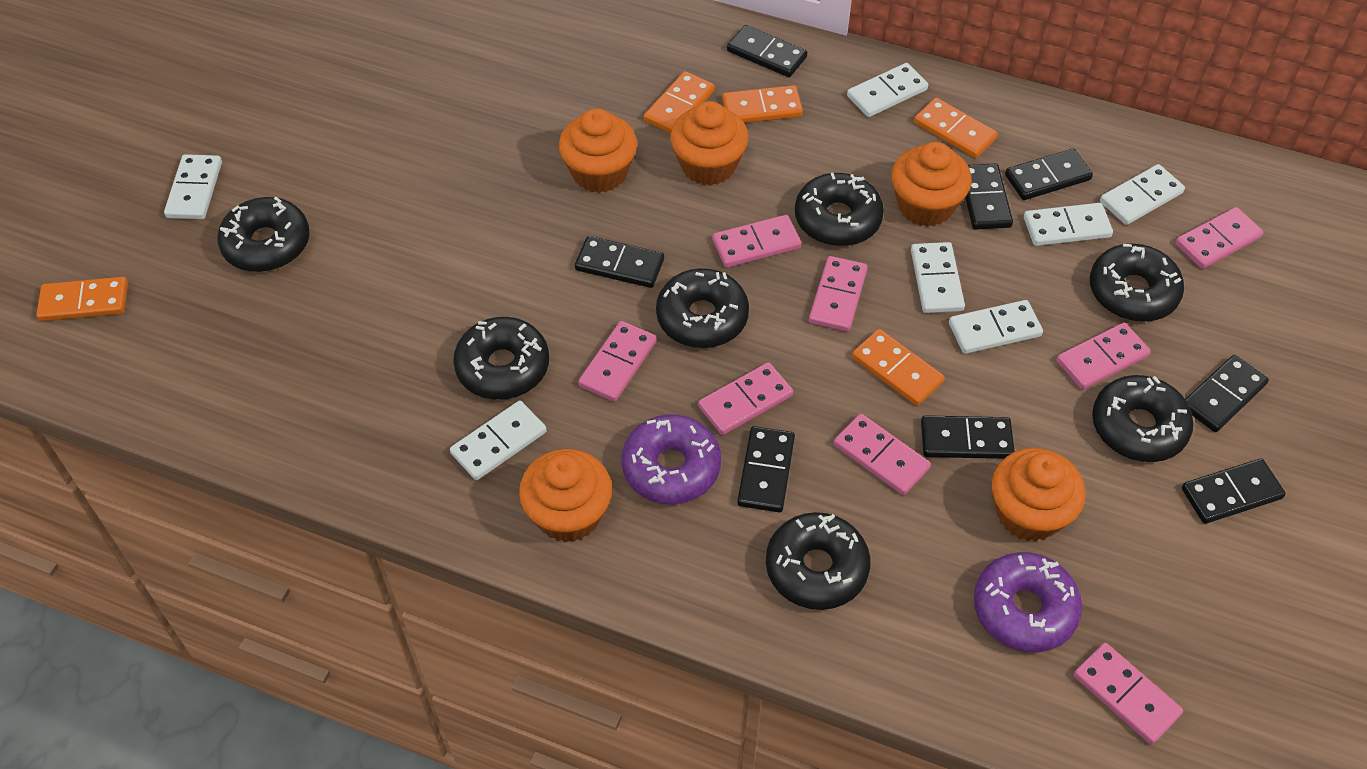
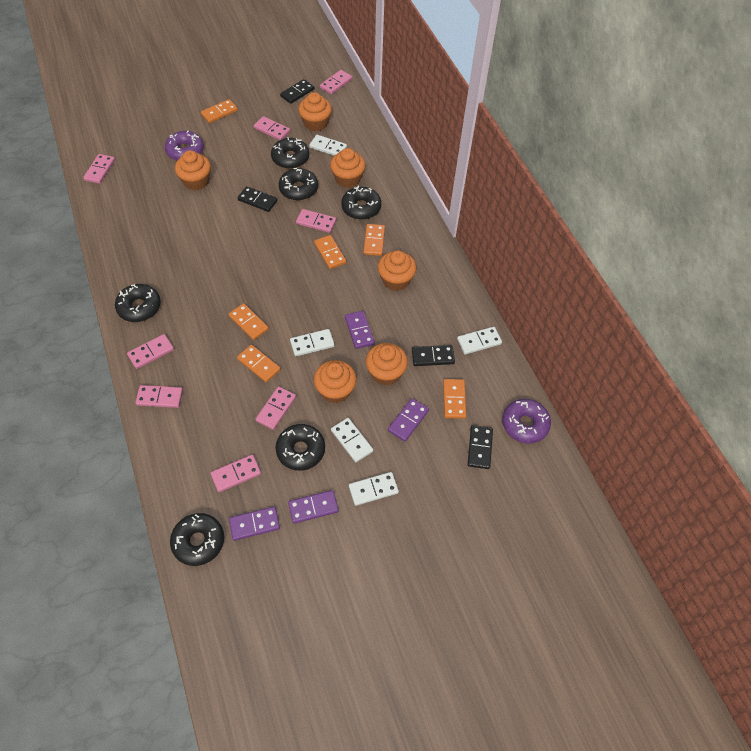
black domino: 8 -> 4
black donut: 7 -> 6
orange cupcake: 5 -> 6
orange domino: 5 -> 6
purple domino: 0 -> 4
white domino: 7 -> 5

